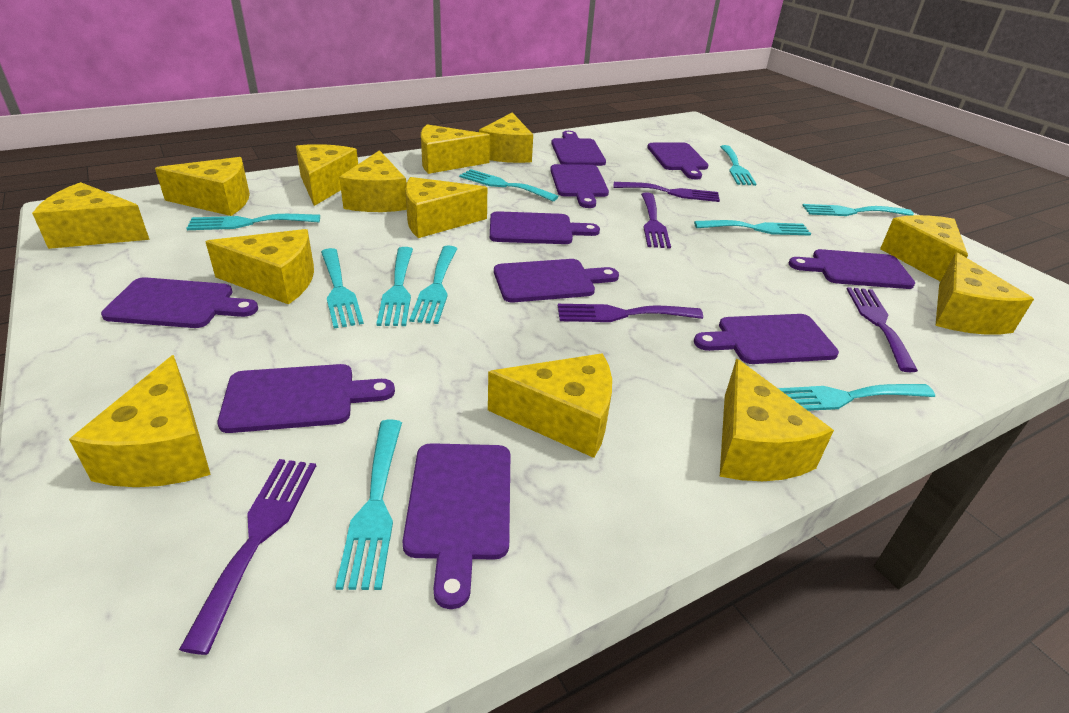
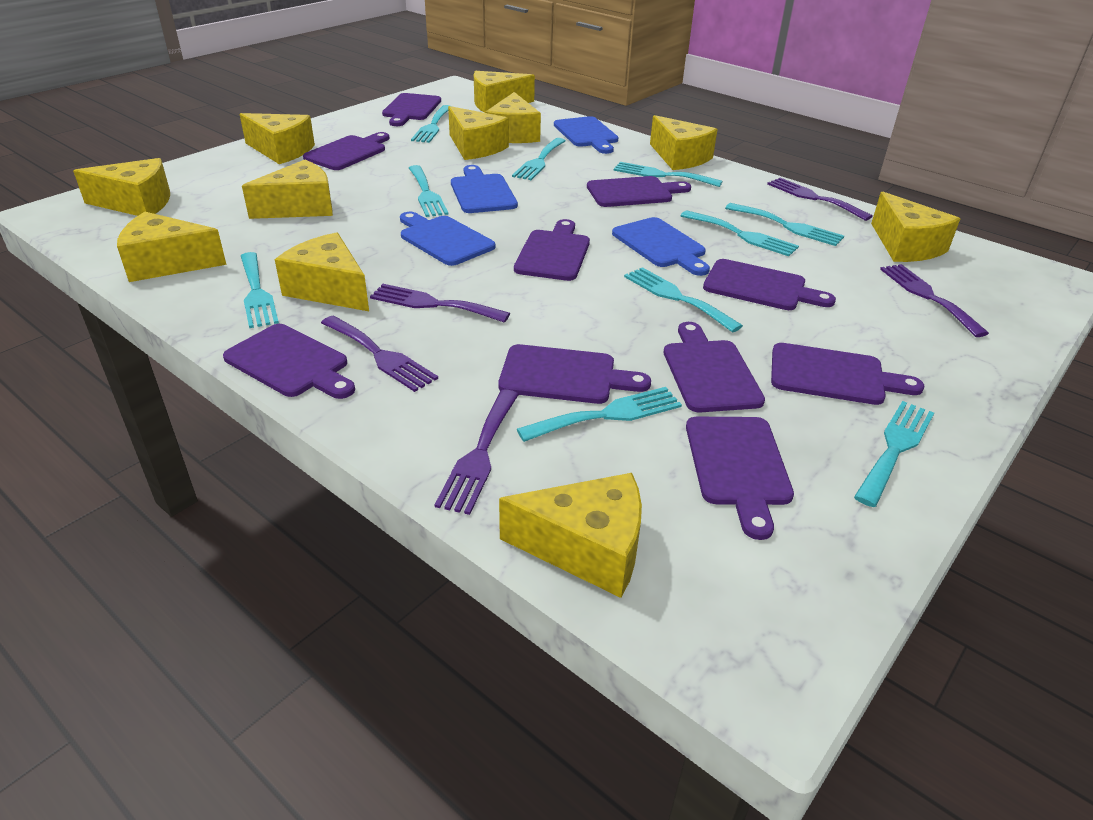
blue cutting board: 0 -> 4
yellow cheese: 13 -> 11

